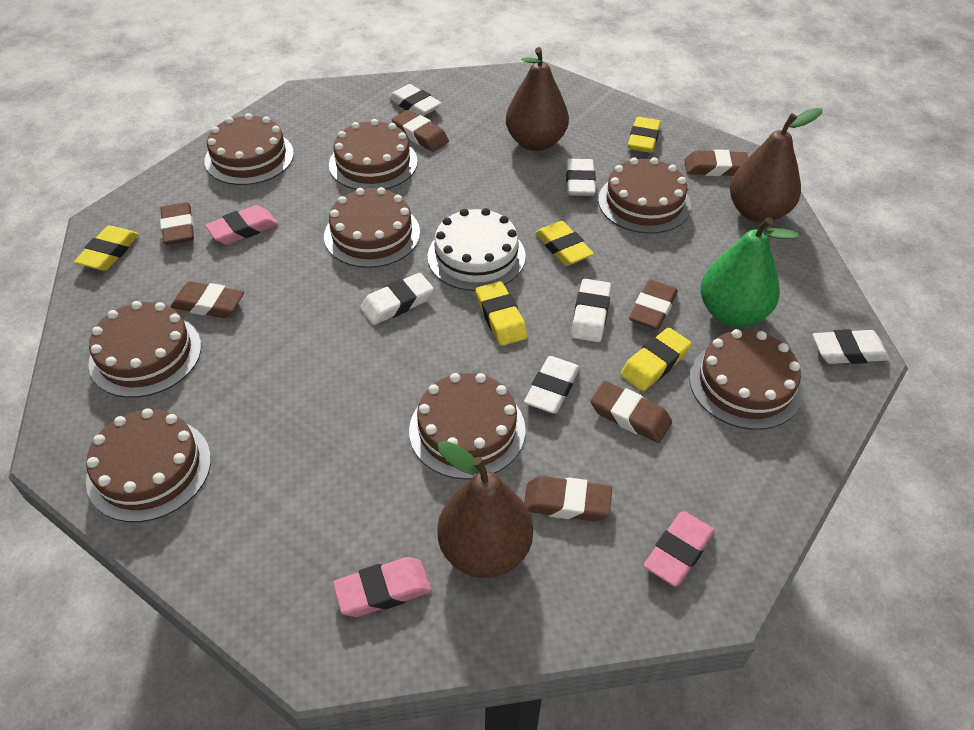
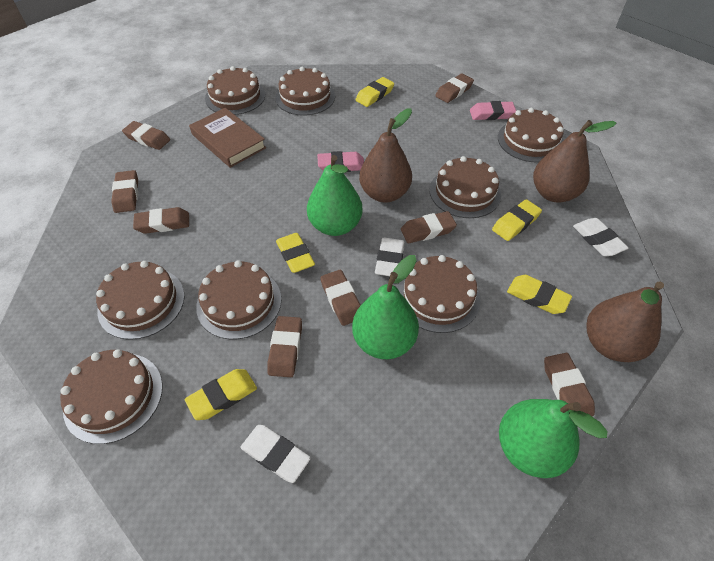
brown book: 0 -> 1
brown eraser: 7 -> 8
green pear: 1 -> 3
pink eraser: 3 -> 2
white cake: 1 -> 0
white eraser: 6 -> 3

